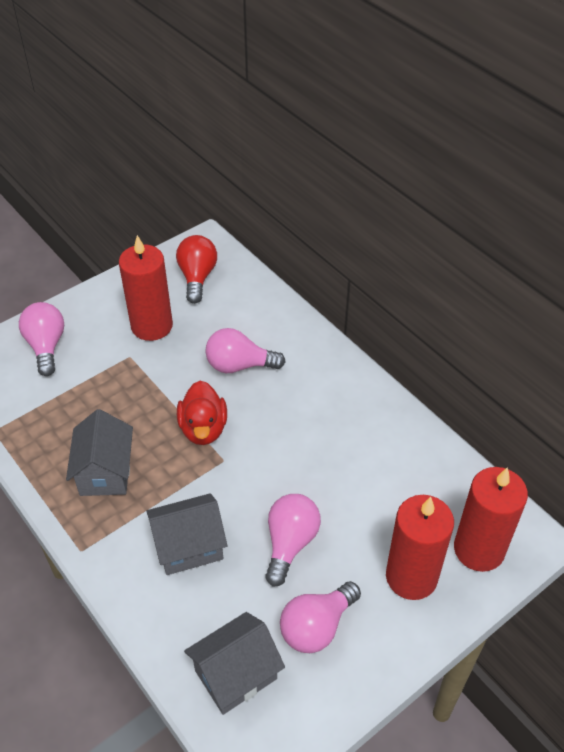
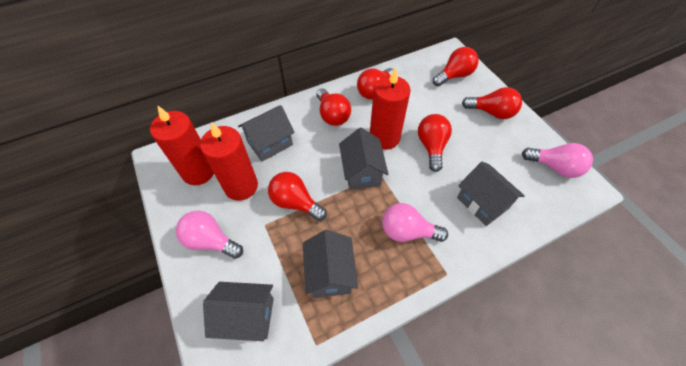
grey house: 3 -> 5
pink light bulb: 4 -> 3
red duck: 1 -> 0
red light bulb: 1 -> 6

